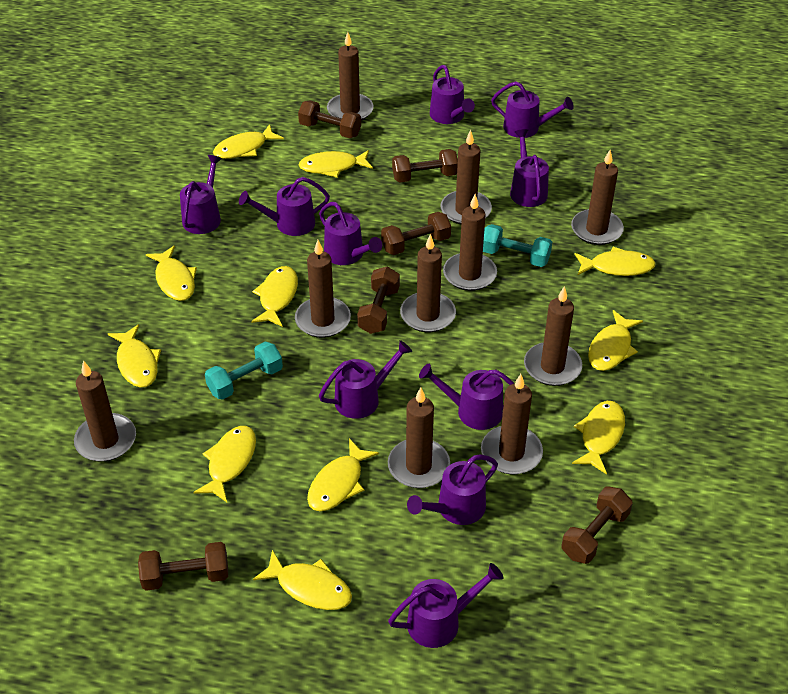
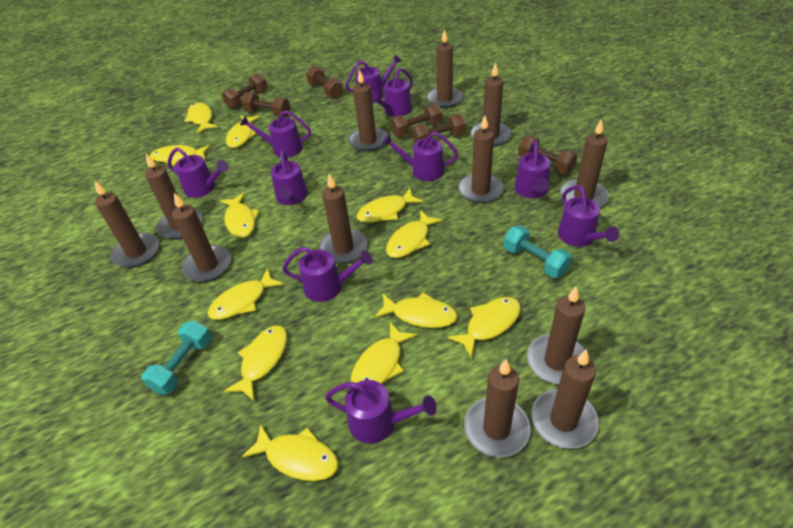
brown candle: 10 -> 12
yellow fish: 11 -> 12

